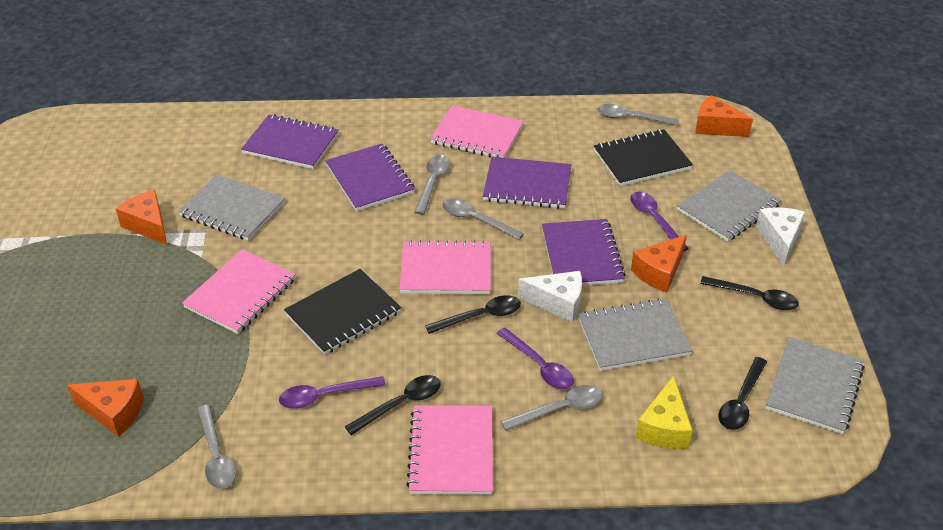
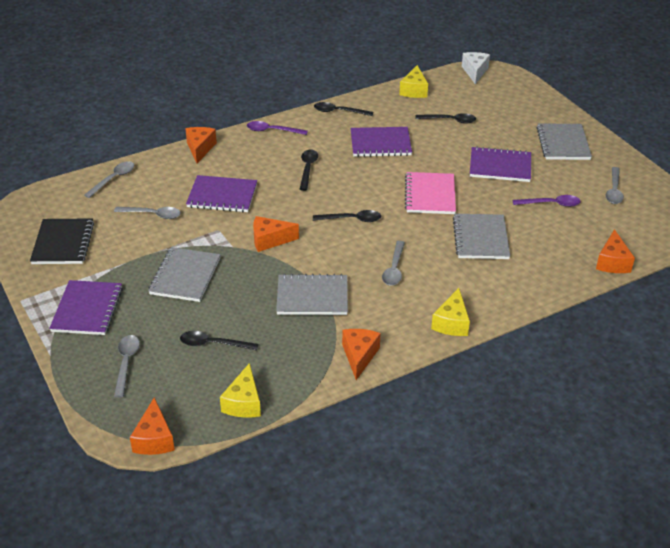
black notebook: 2 -> 1
black spoon: 4 -> 5
orange cheese: 4 -> 5
pink notebook: 4 -> 1
purple spoon: 3 -> 2
white cheese: 2 -> 1
yellow cheese: 1 -> 3

